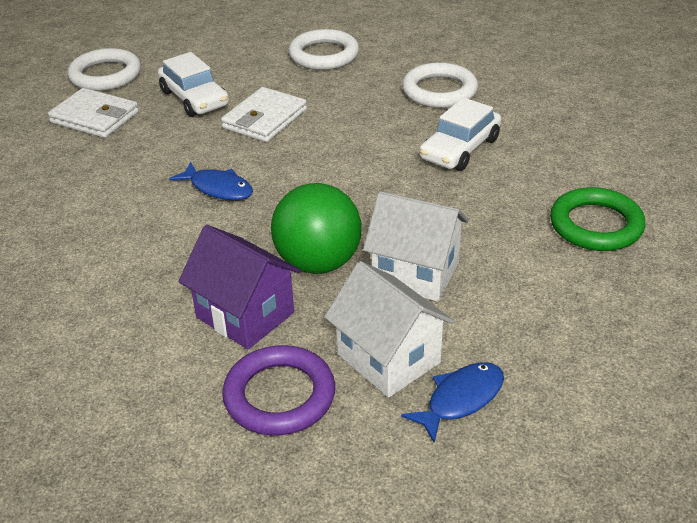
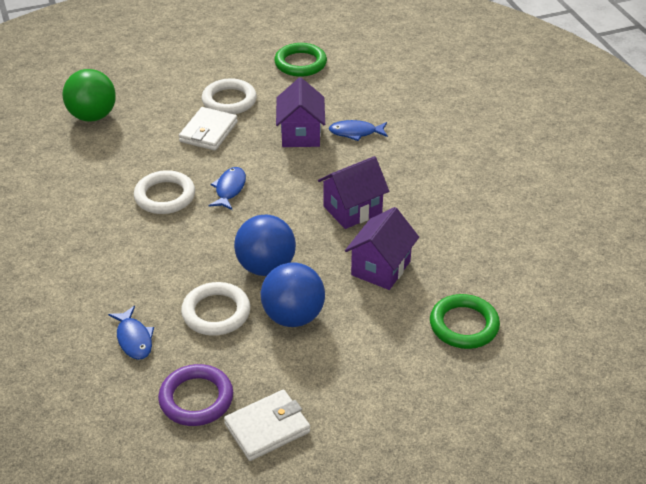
blue ball: 0 -> 2
blue fish: 2 -> 3
green ring: 1 -> 2
purple house: 1 -> 3
white car: 2 -> 0
white house: 2 -> 0

